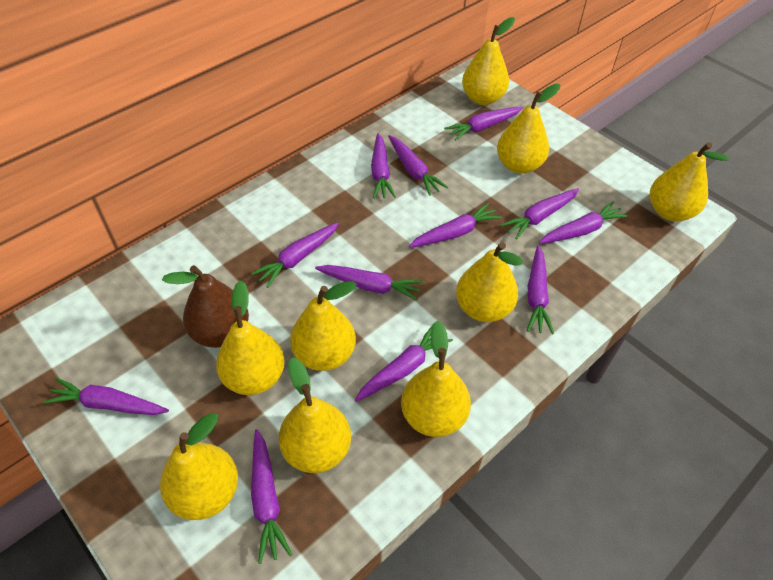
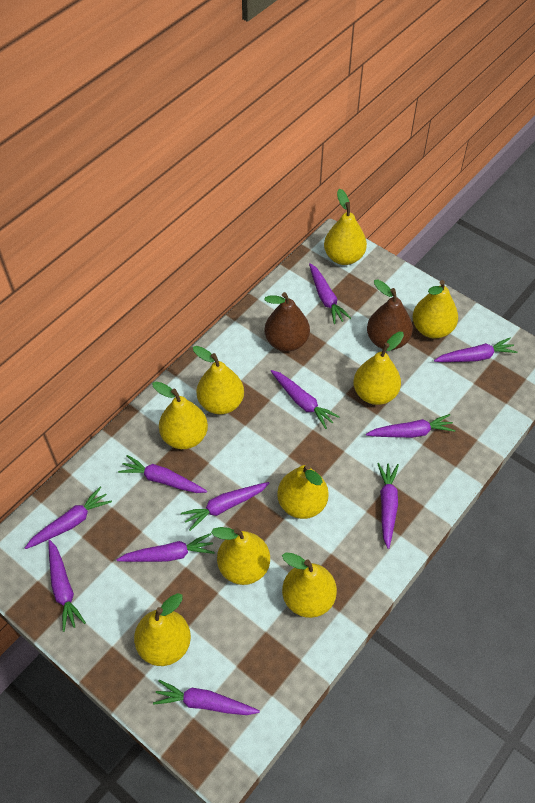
brown pear: 1 -> 2
purple carrot: 12 -> 11

